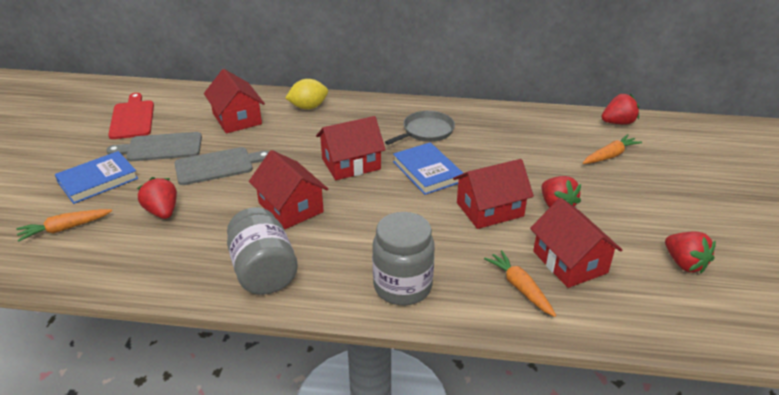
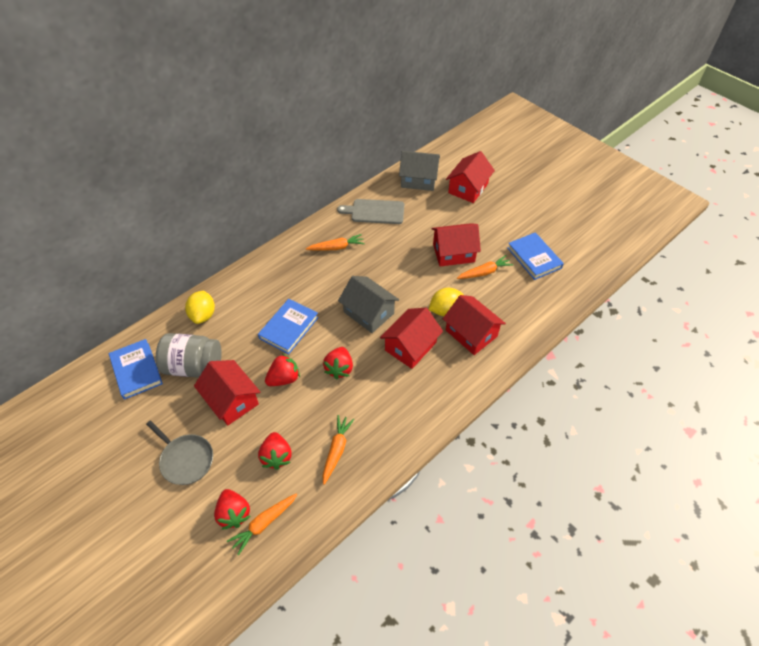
blue book: 2 -> 3
grey cutting board: 2 -> 1
grey house: 0 -> 2
grey jar: 2 -> 1
orange carrot: 3 -> 4
red cutting board: 1 -> 0
yellow lemon: 1 -> 2

